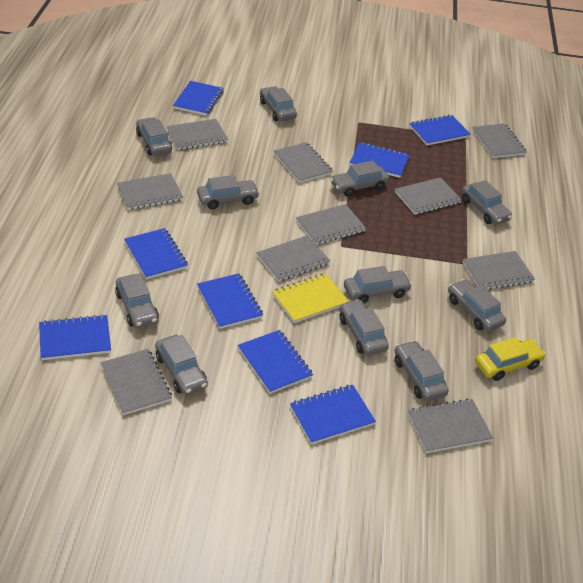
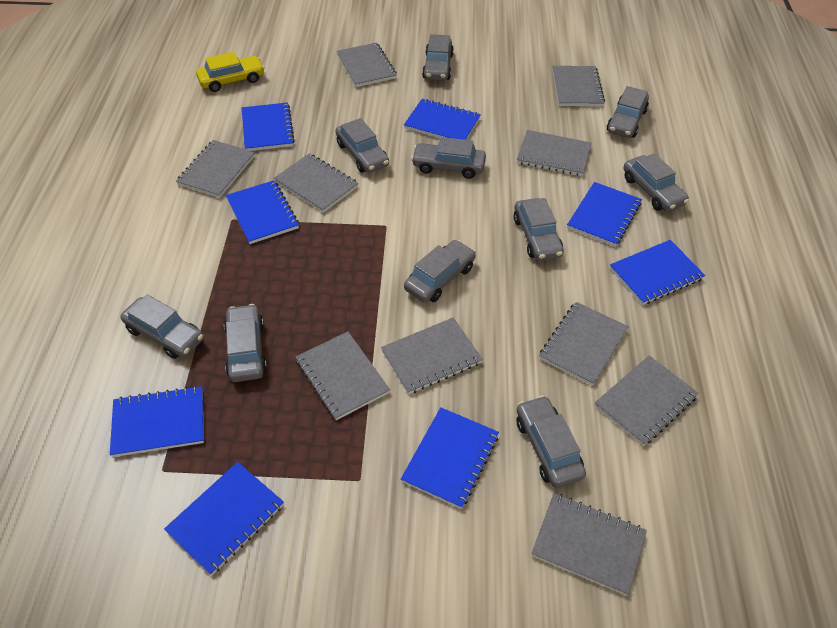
grey car: 11 -> 10
yellow notebook: 1 -> 0

